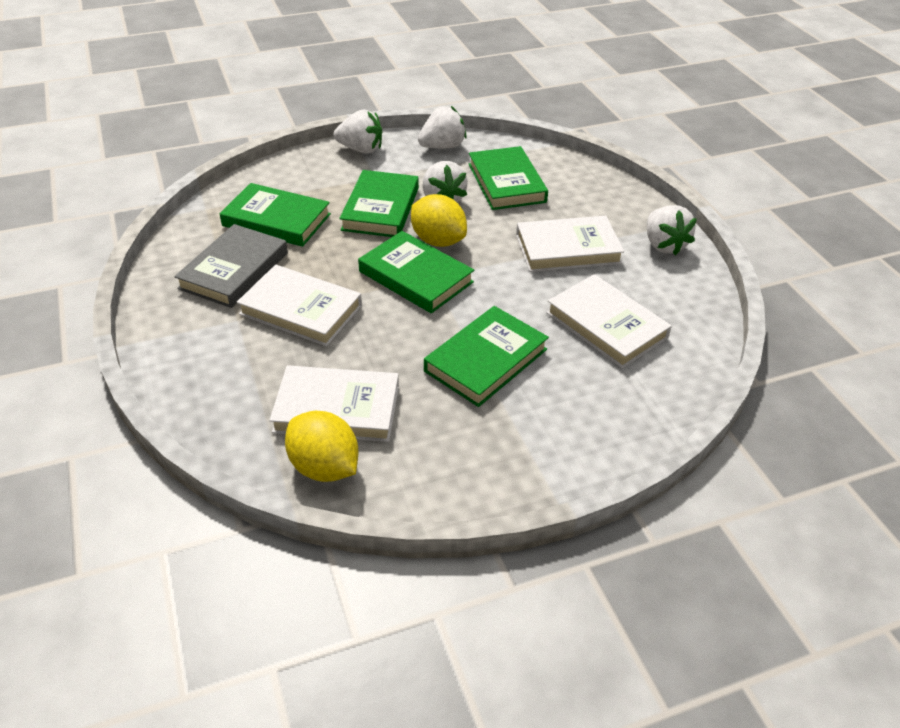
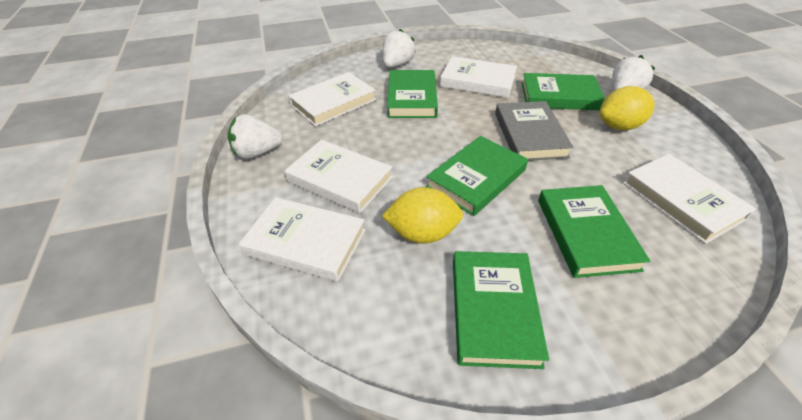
white book: 4 -> 5
white strawberry: 4 -> 3

